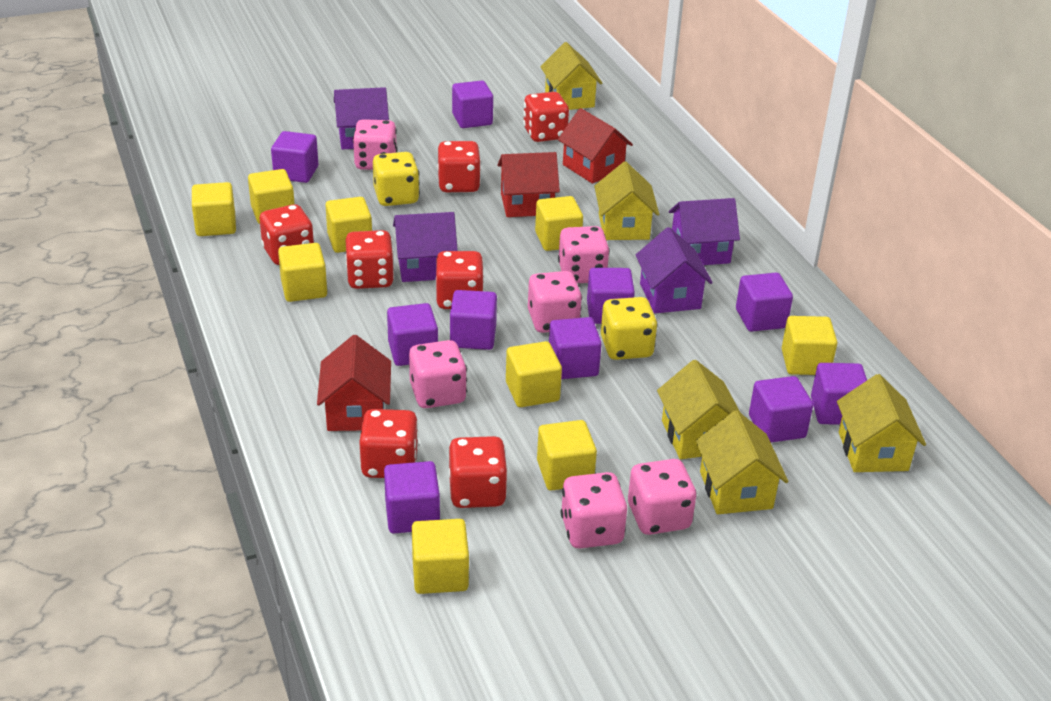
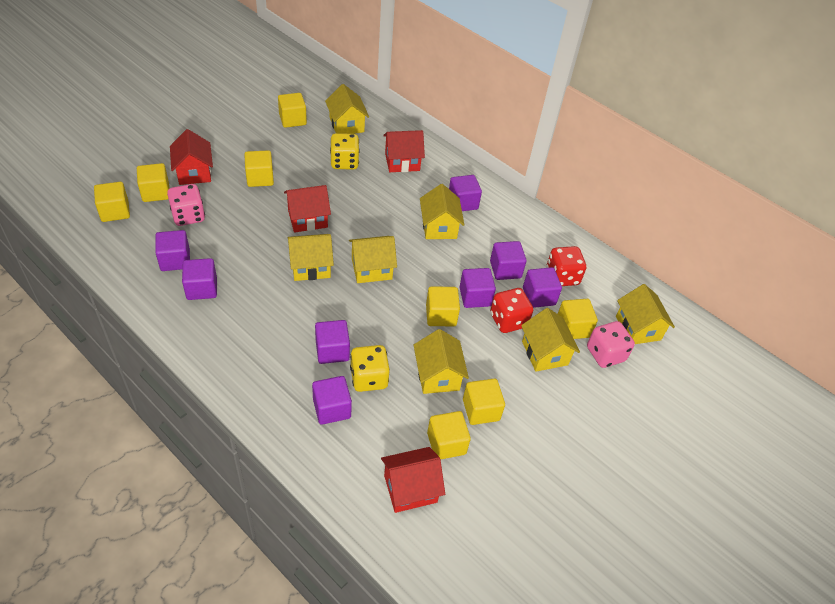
pink dice: 6 -> 2
purple cube: 10 -> 8
purple house: 4 -> 0
red dice: 7 -> 2
red house: 3 -> 4
yellow cube: 9 -> 8
yellow house: 5 -> 7

